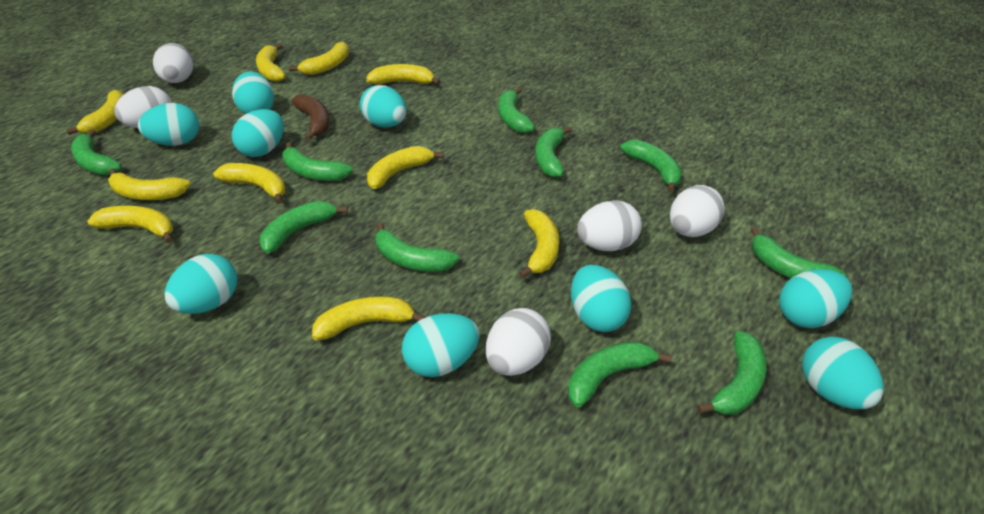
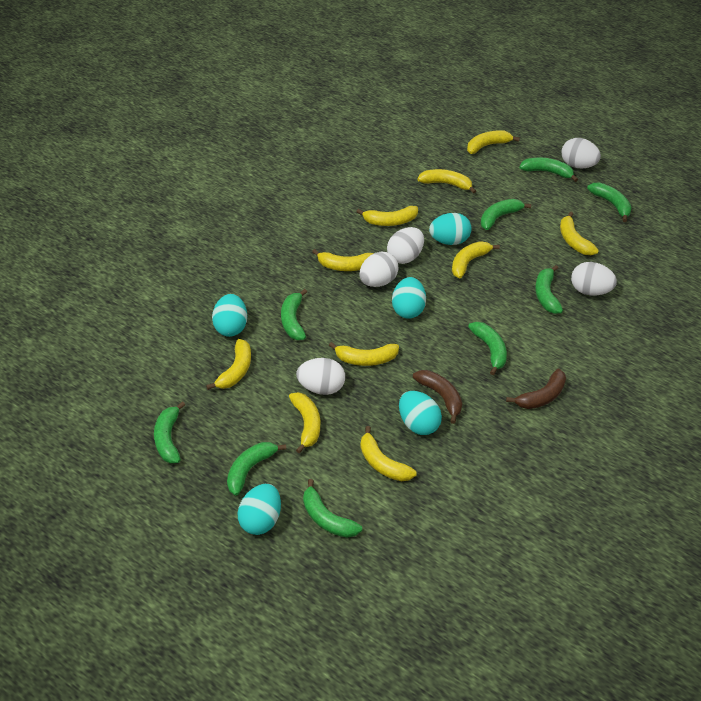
brown banana: 1 -> 2
green banana: 10 -> 9
turquoise egg: 9 -> 5

